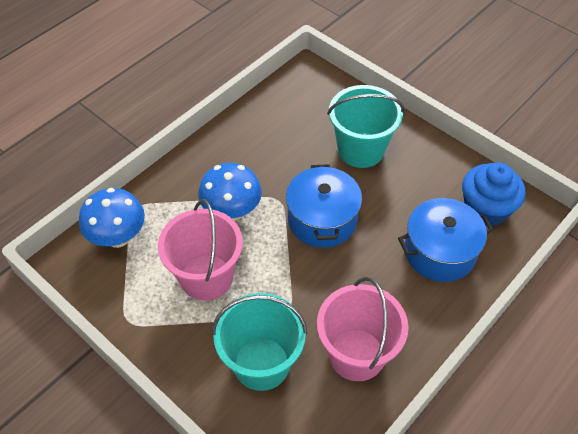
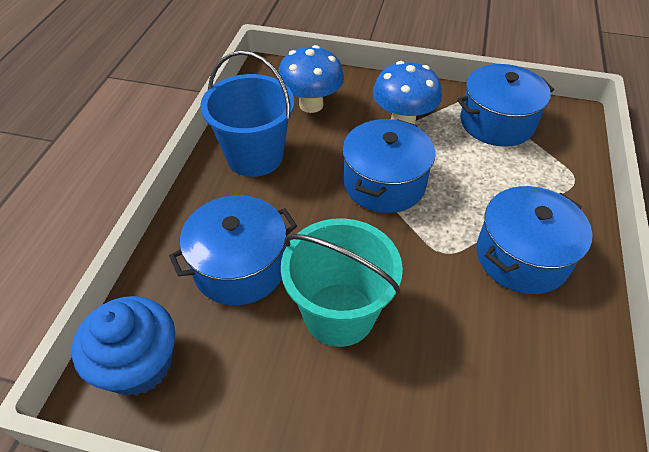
blue bucket: 0 -> 1
blue pot: 2 -> 4
pink bucket: 2 -> 0
turquoise bucket: 2 -> 1

